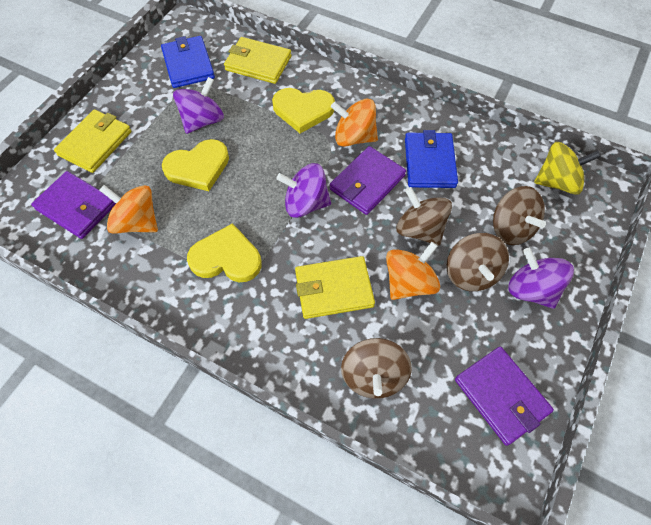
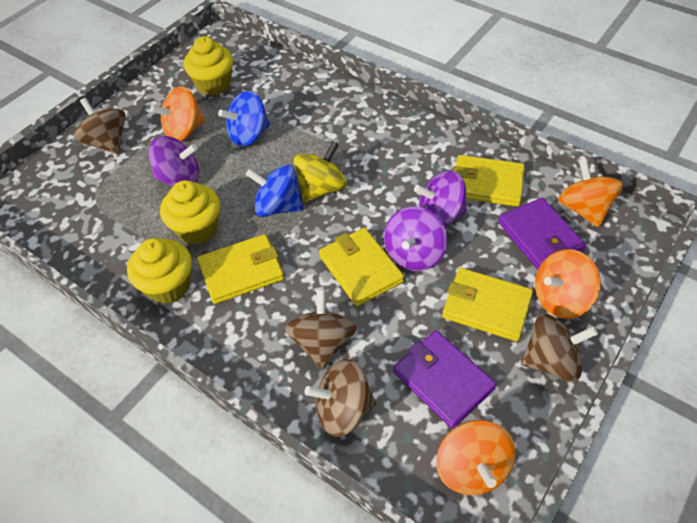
blue spinning top: 0 -> 2
blue wallet: 2 -> 0
orange spinning top: 3 -> 4
purple wallet: 3 -> 2
yellow cupcake: 0 -> 3
yellow heart: 3 -> 0
yellow wallet: 3 -> 4

